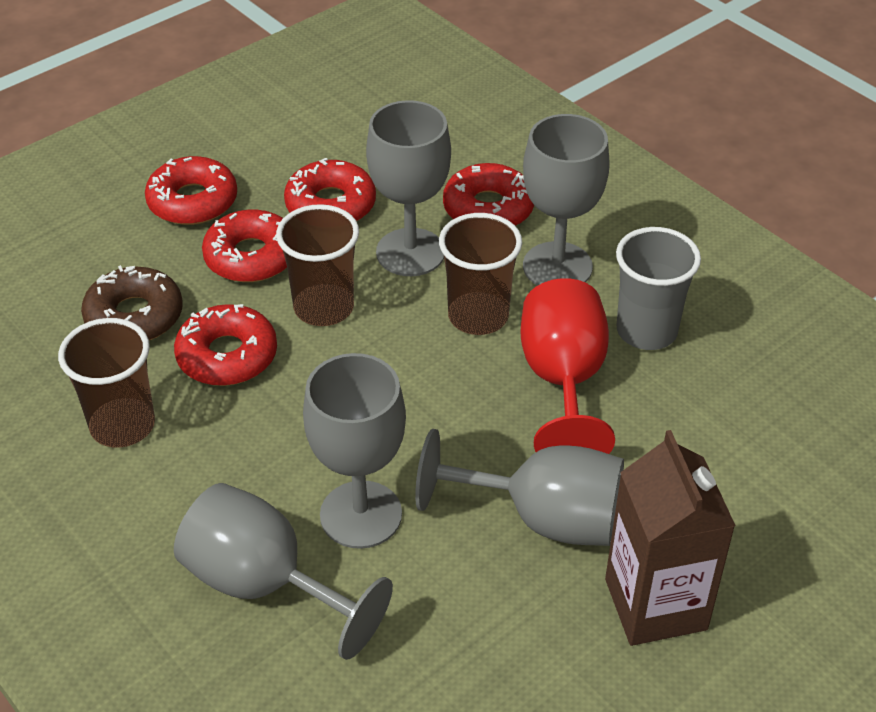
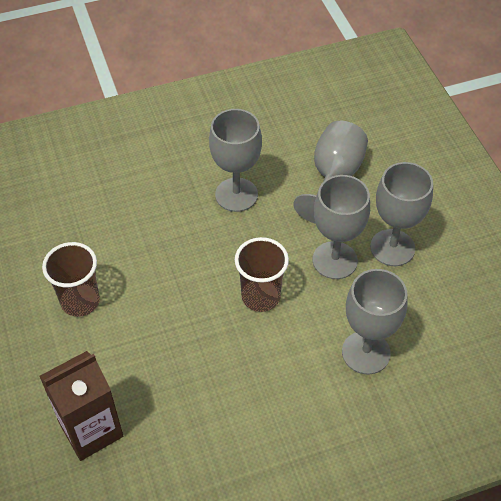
brown cup: 3 -> 2
brown donut: 1 -> 0
grey cup: 1 -> 0
red donut: 5 -> 0
red goblet: 1 -> 0

